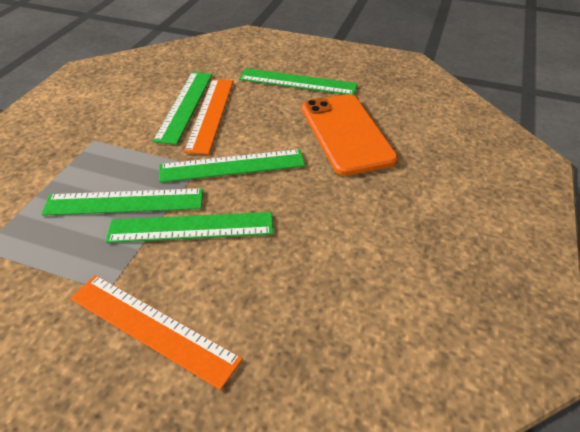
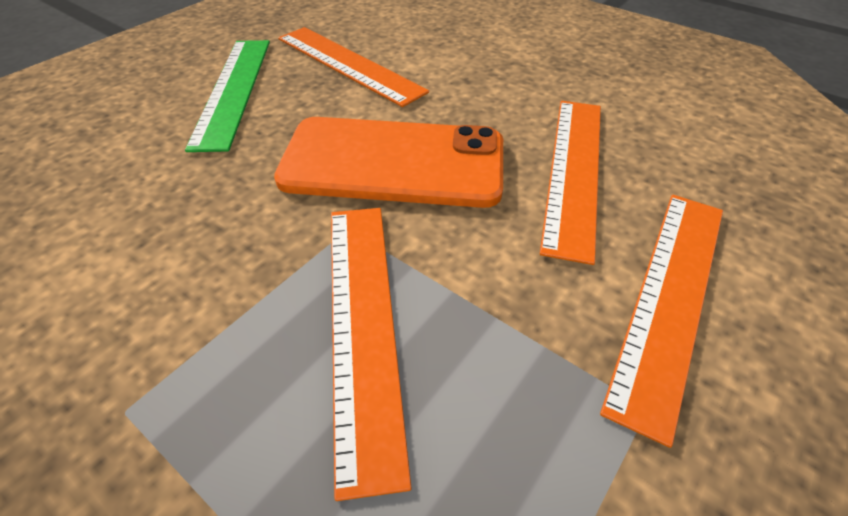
green ruler: 5 -> 1
orange ruler: 2 -> 4

